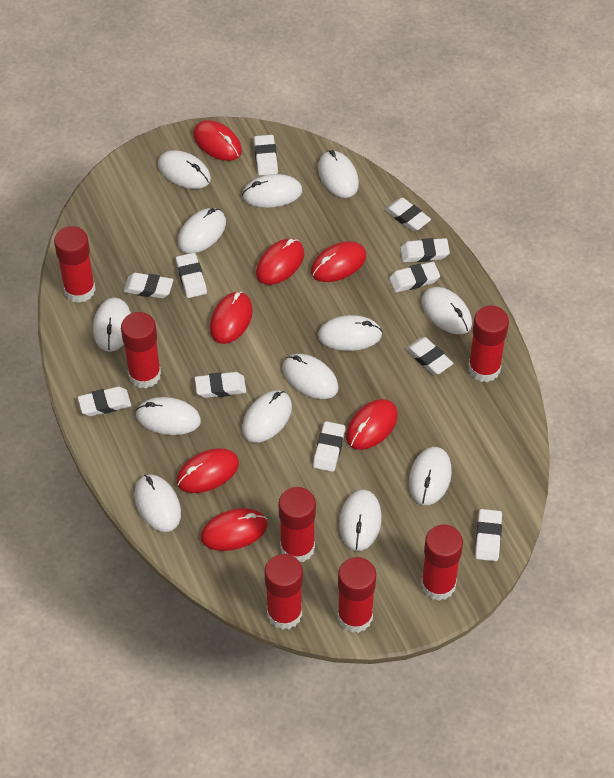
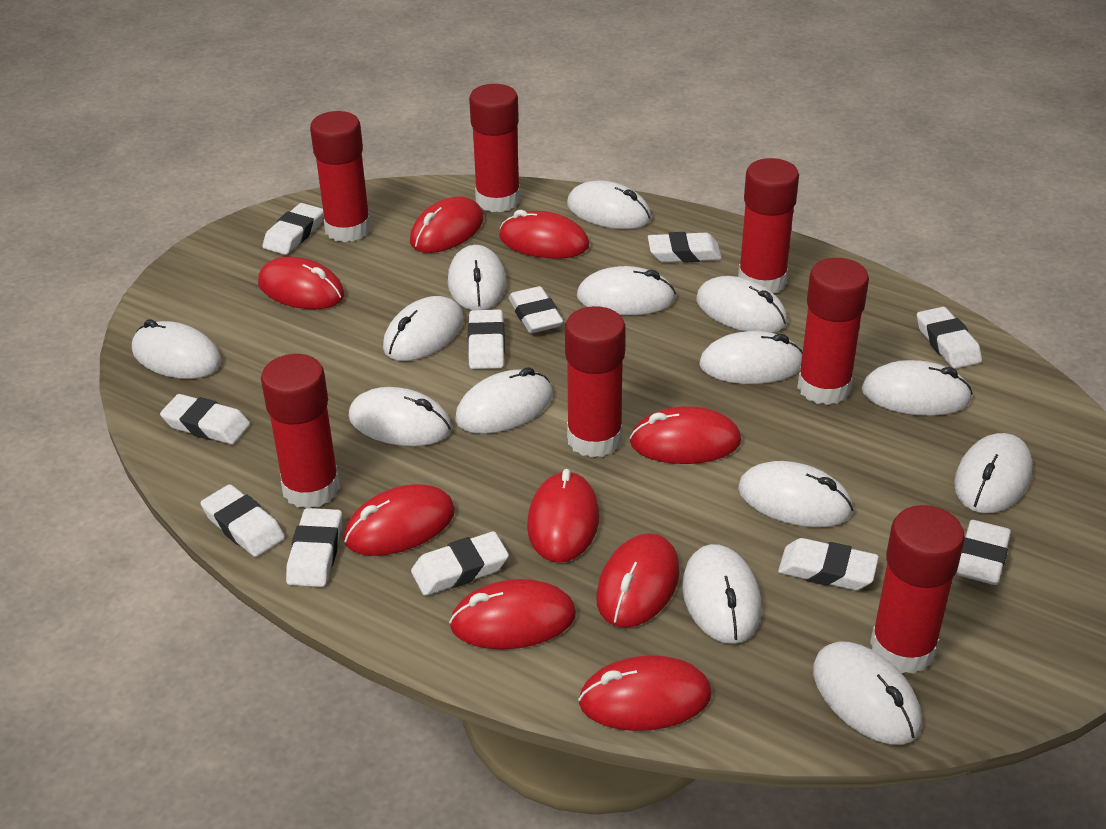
red mouse: 7 -> 9
white mouse: 13 -> 14

